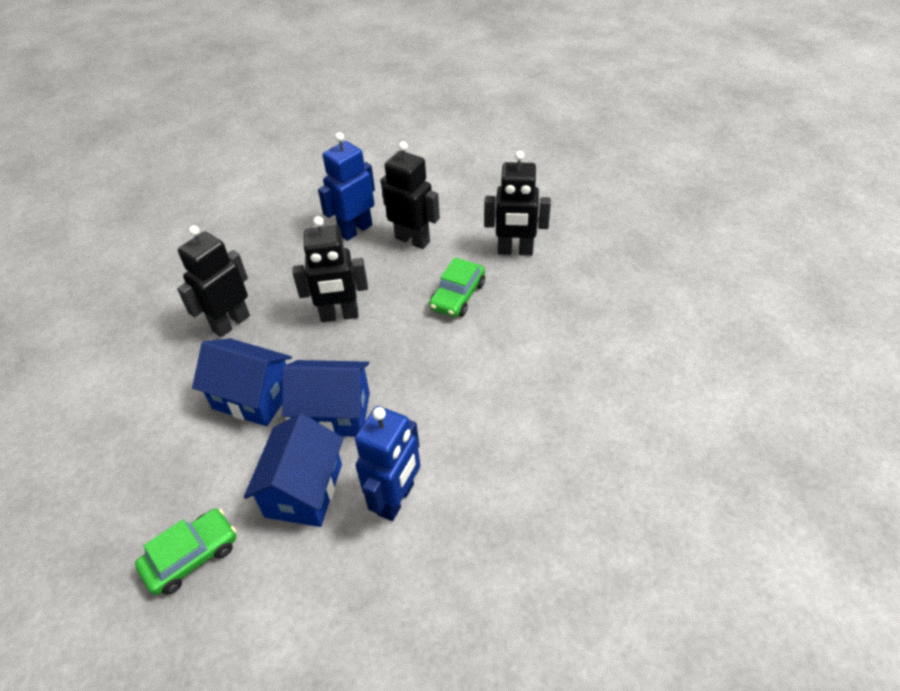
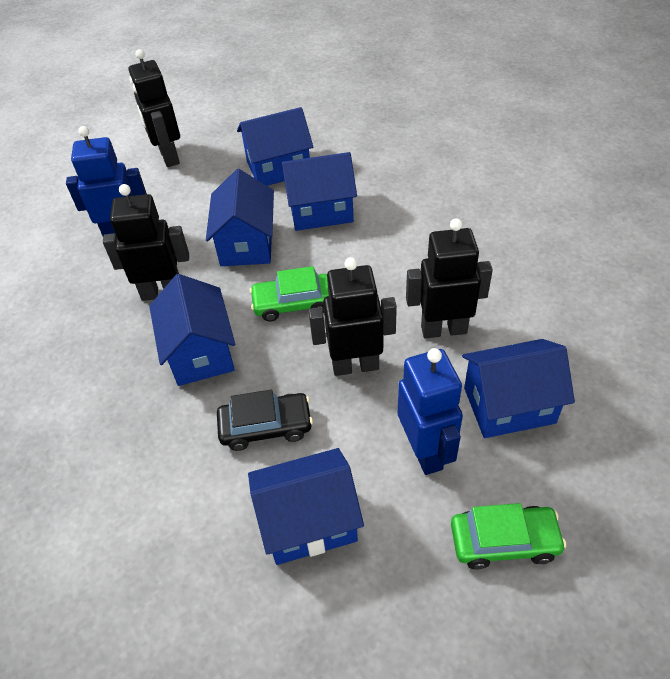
black car: 0 -> 1
blue house: 3 -> 6

